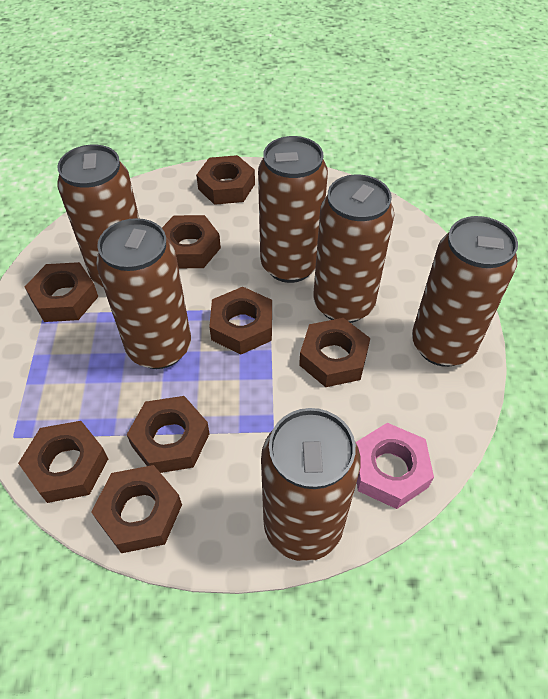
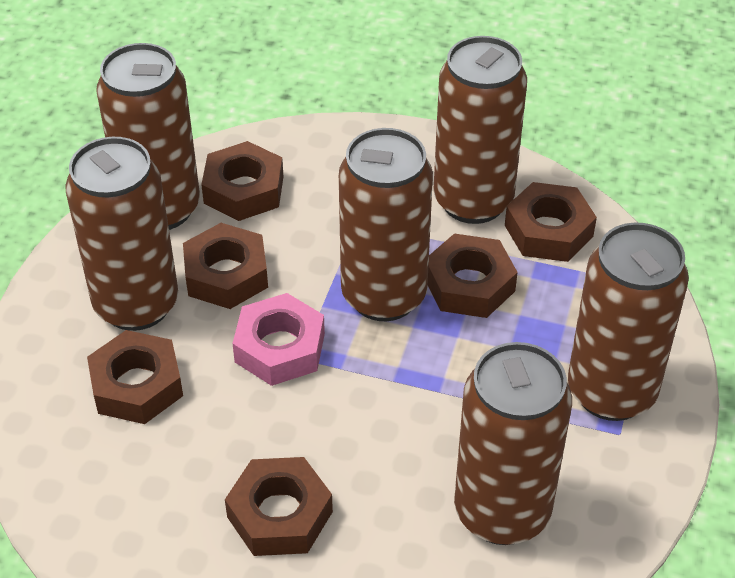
brown nut: 8 -> 6

